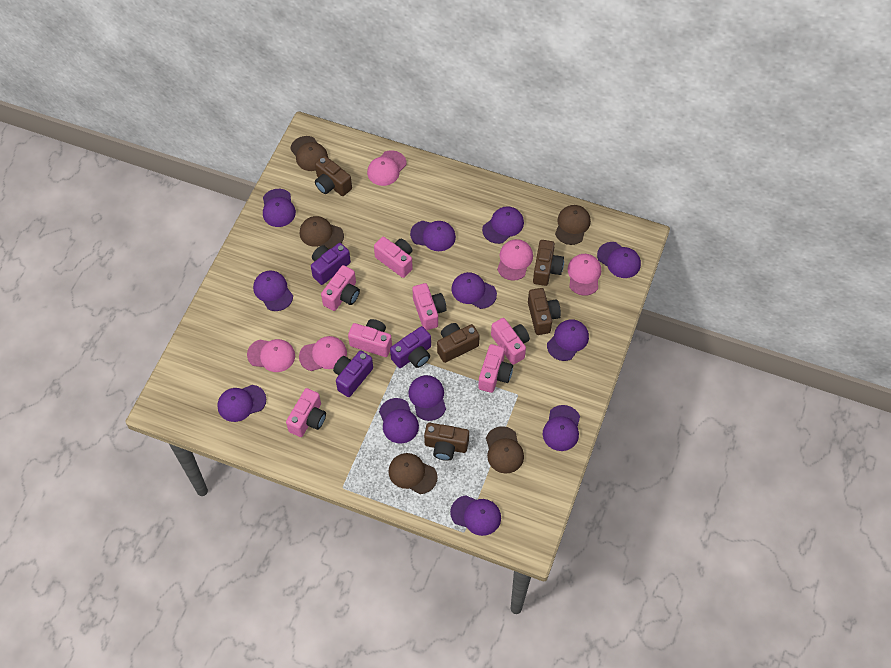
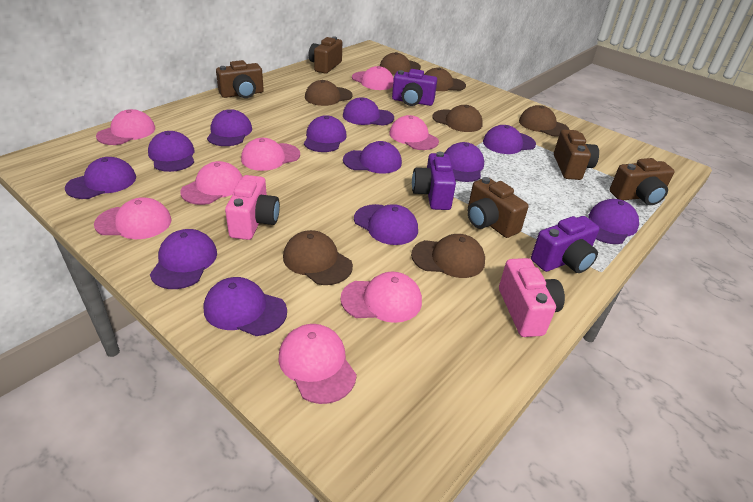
brown cap: 5 -> 7
pink camera: 7 -> 2
pink cap: 5 -> 8

